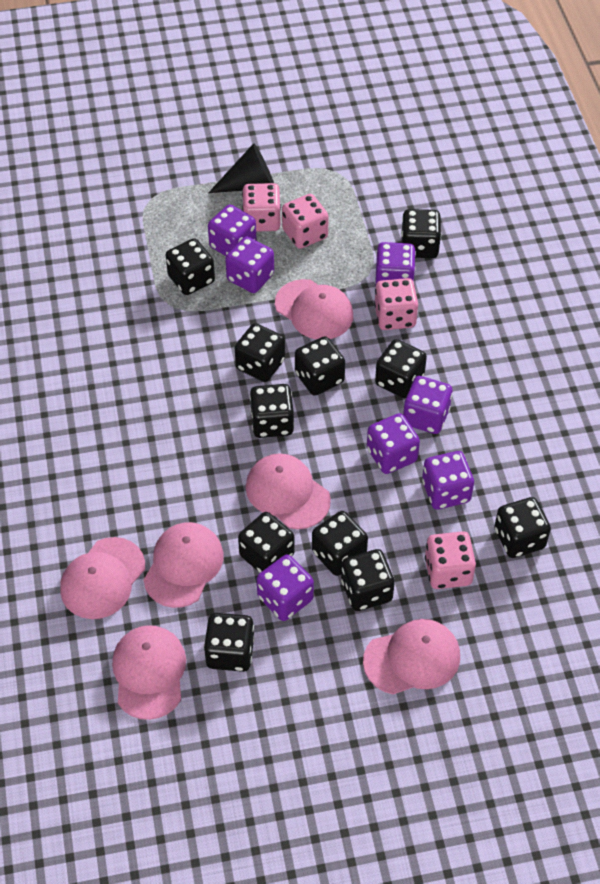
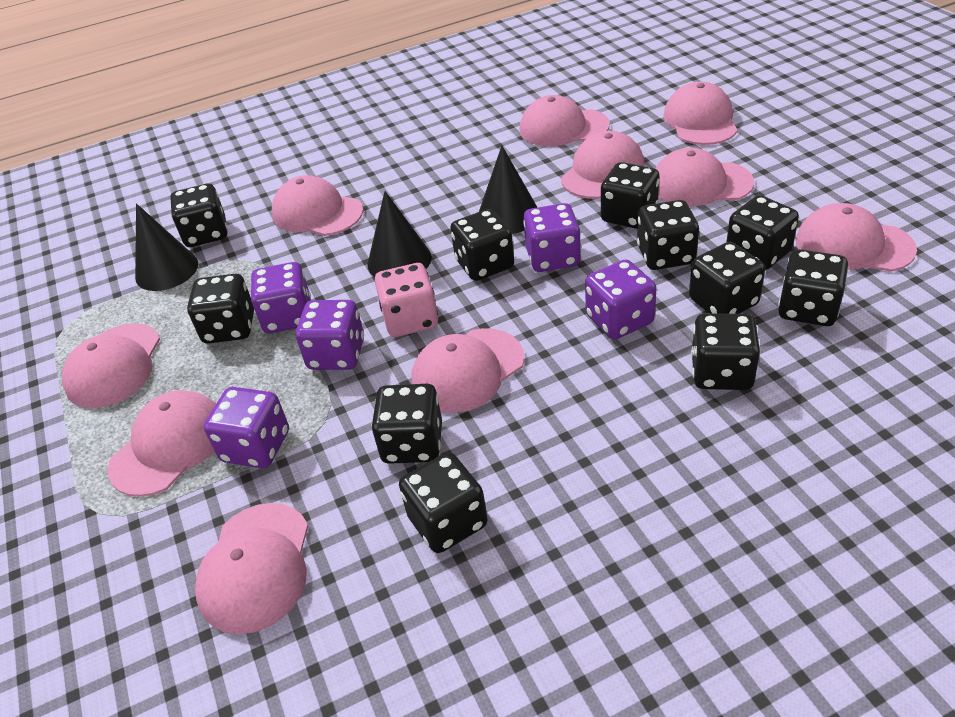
black cone: 1 -> 3
pink cap: 6 -> 10
pink dice: 4 -> 1
purple dice: 7 -> 5

